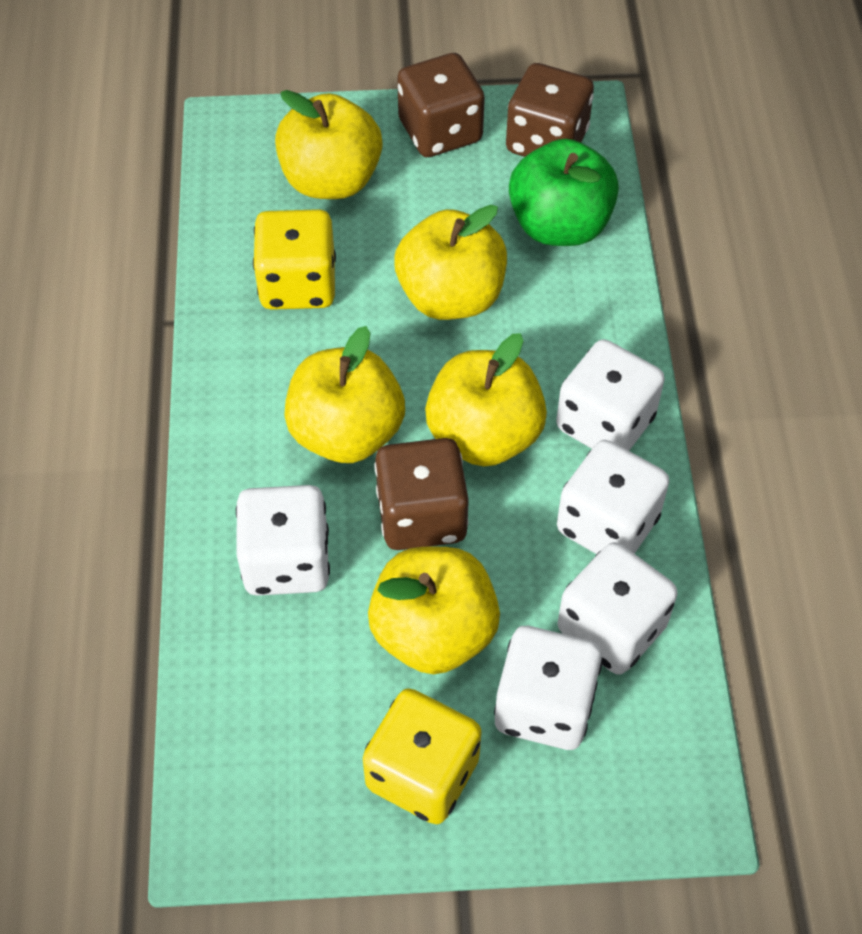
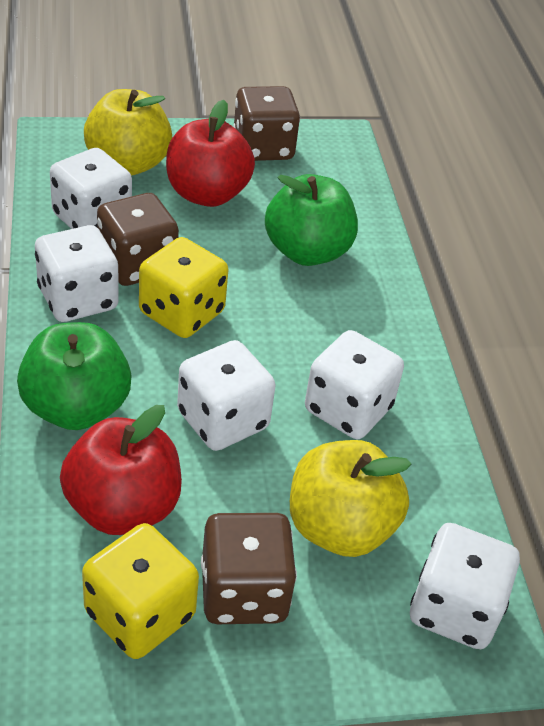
green apple: 1 -> 2
red apple: 0 -> 2
yellow apple: 5 -> 2

